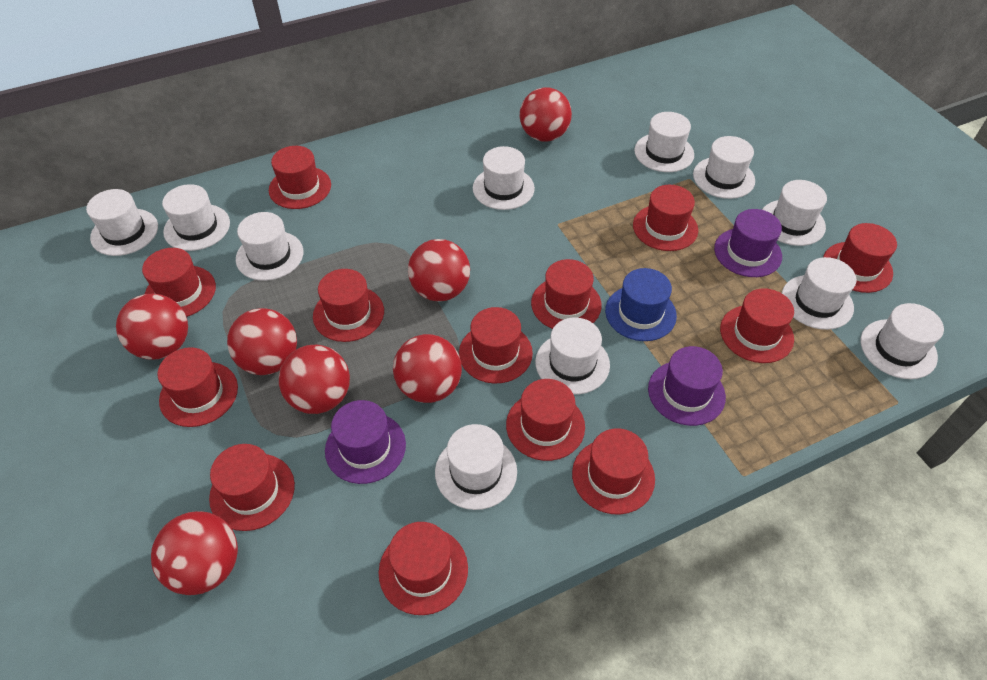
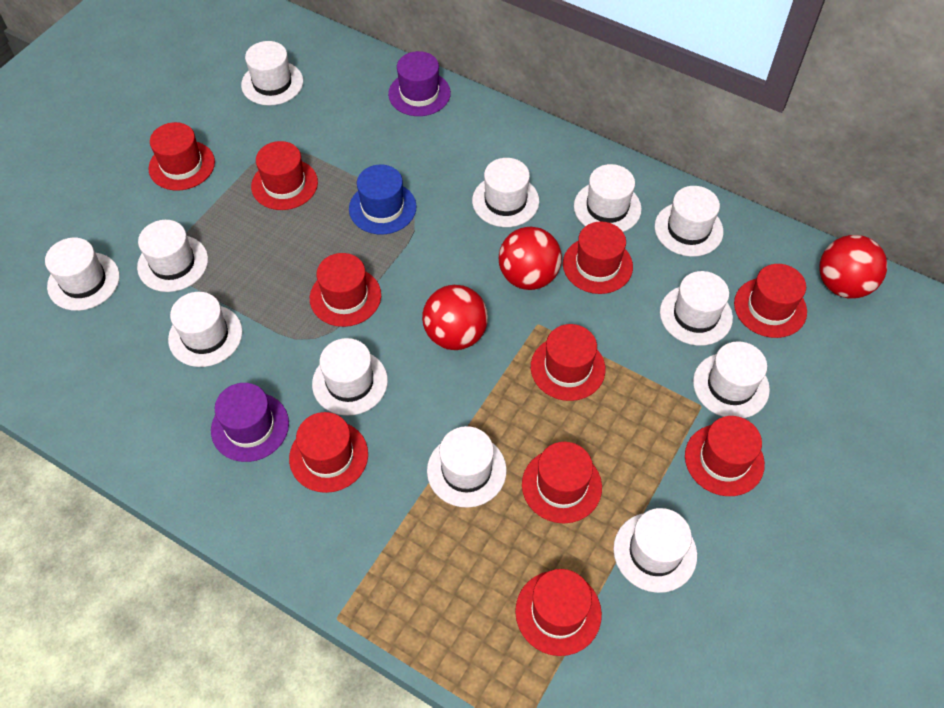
purple hat: 3 -> 2
red ball: 7 -> 3
red hat: 13 -> 10
white hat: 11 -> 12

